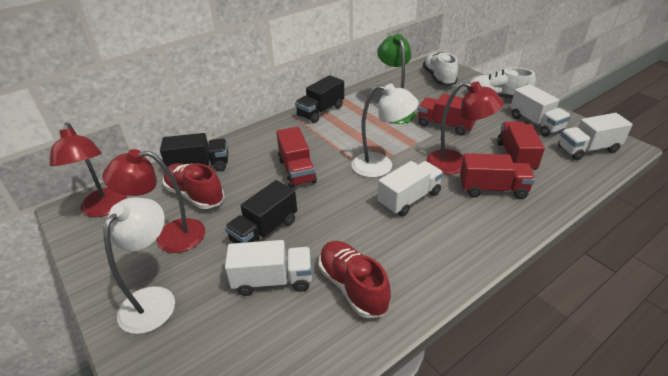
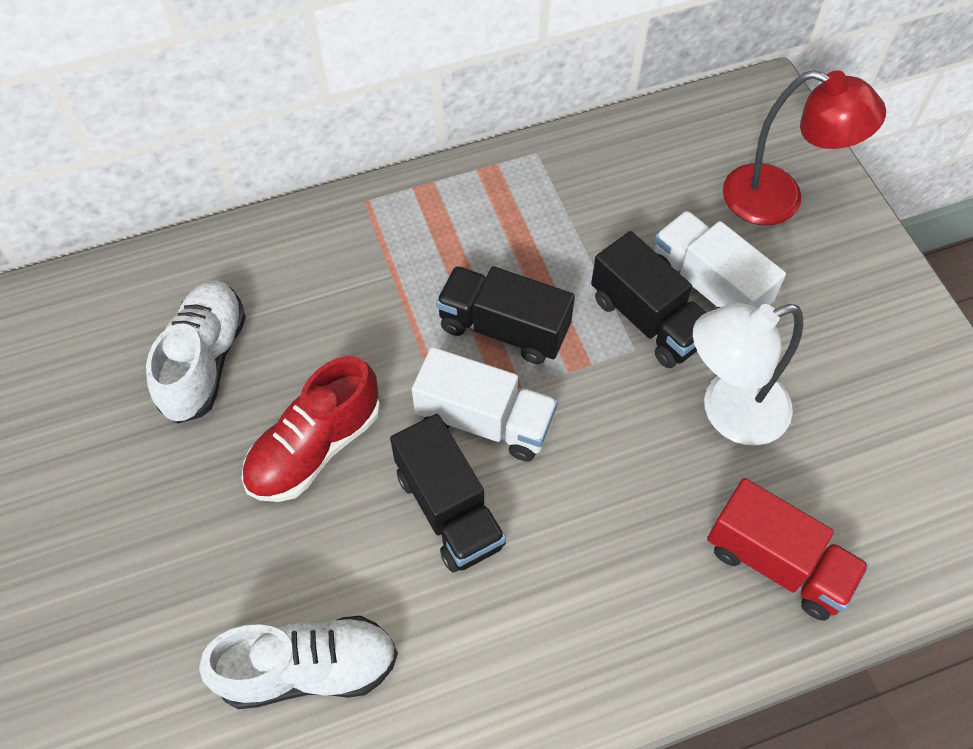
green lamp: 1 -> 0
red lamp: 3 -> 1
red shoe: 2 -> 1
red truck: 4 -> 1
white lamp: 2 -> 1
white truck: 4 -> 2

